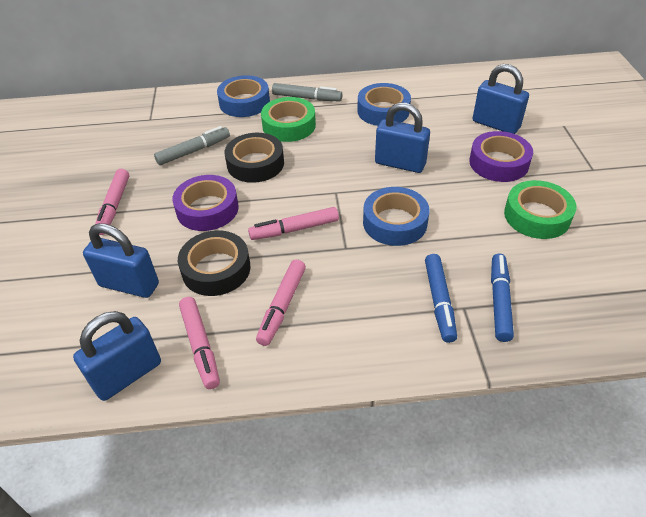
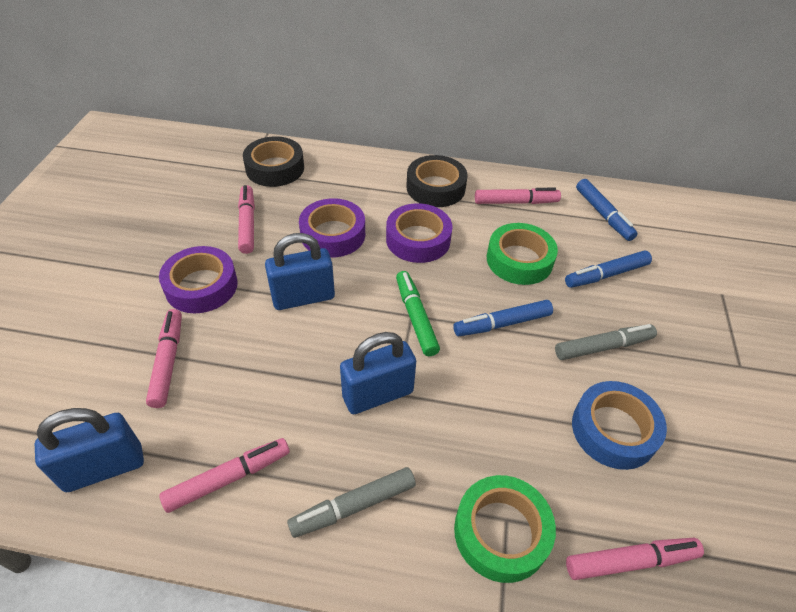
blue marker: 2 -> 3
blue padlock: 4 -> 3
blue tape: 3 -> 1
green marker: 0 -> 1
pink marker: 4 -> 5
purple tape: 2 -> 3

